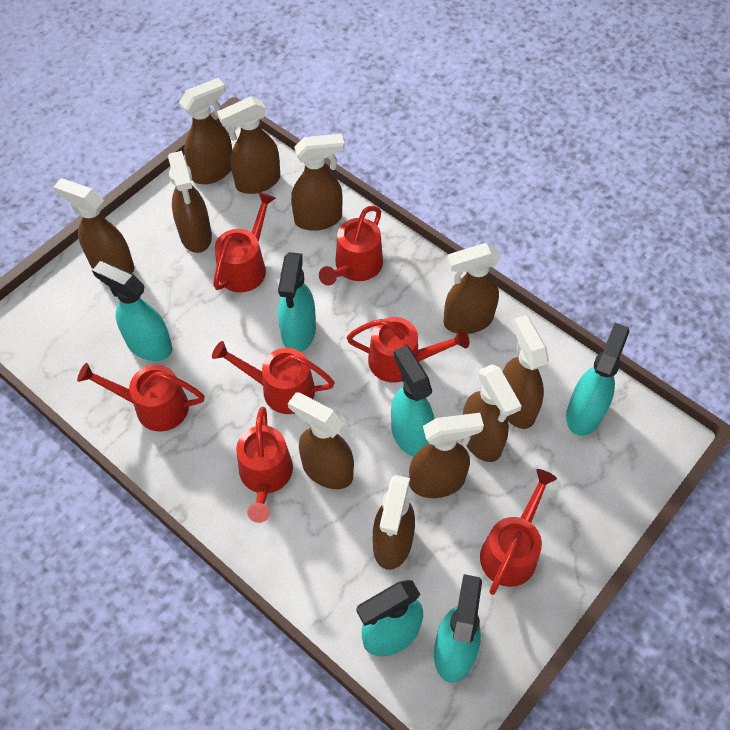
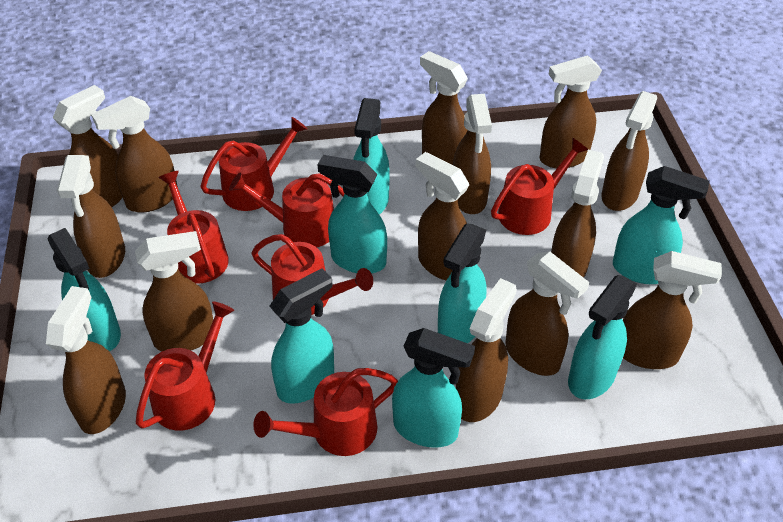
brown spray bottle: 11 -> 14
turquoise spray bottle: 6 -> 8

